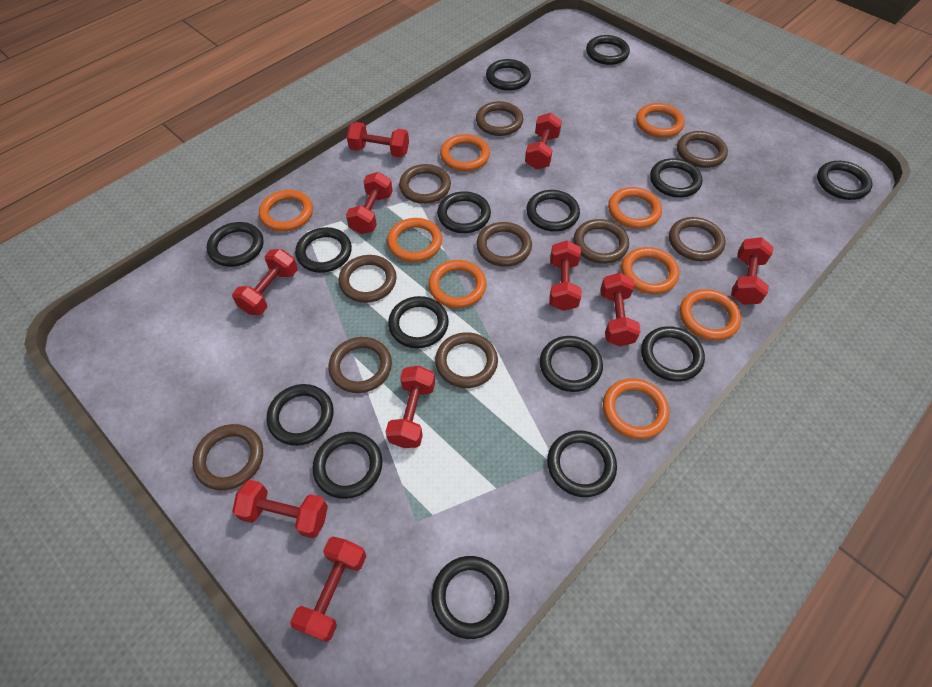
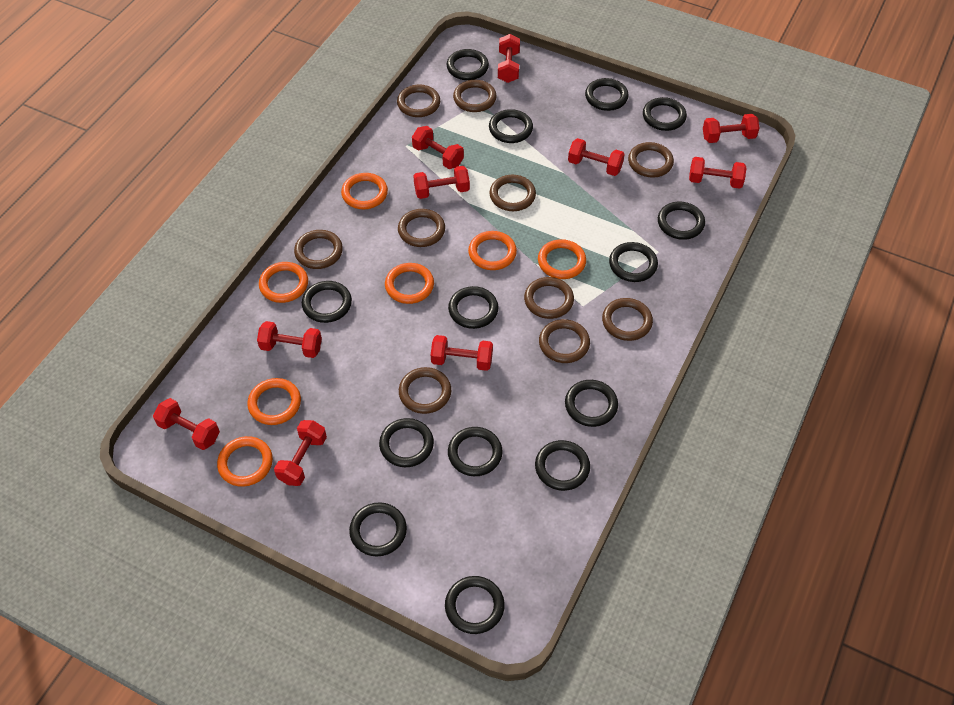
black ring: 15 -> 14
orange ring: 9 -> 7

